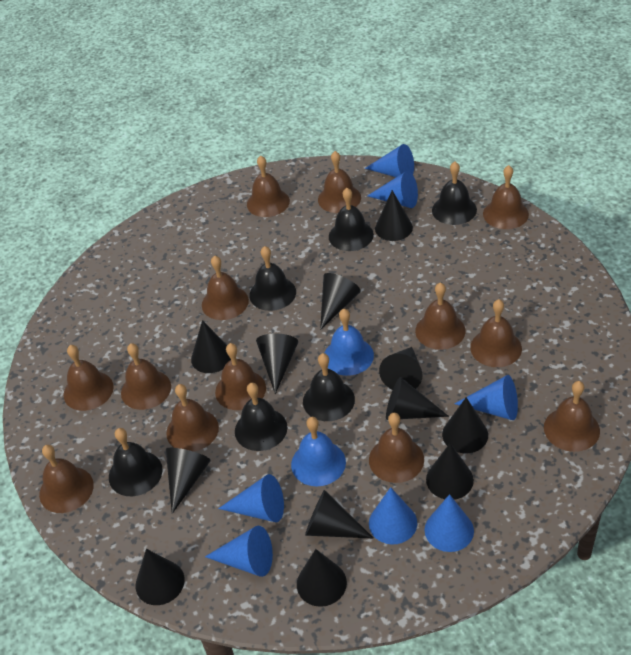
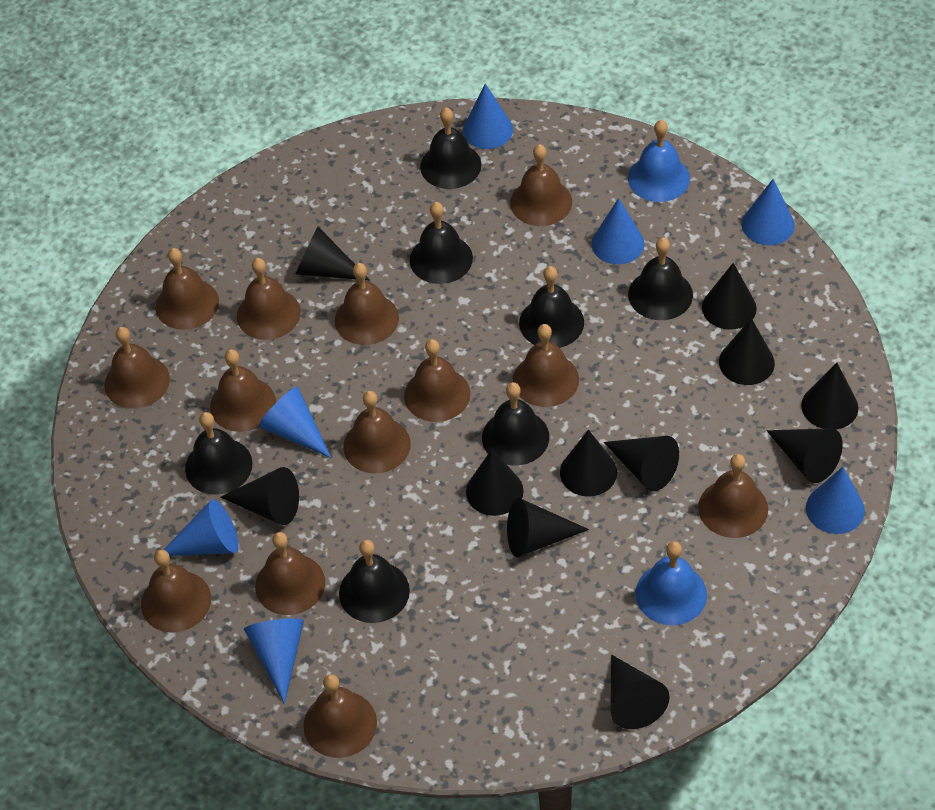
black bell: 6 -> 7
black cone: 12 -> 11

